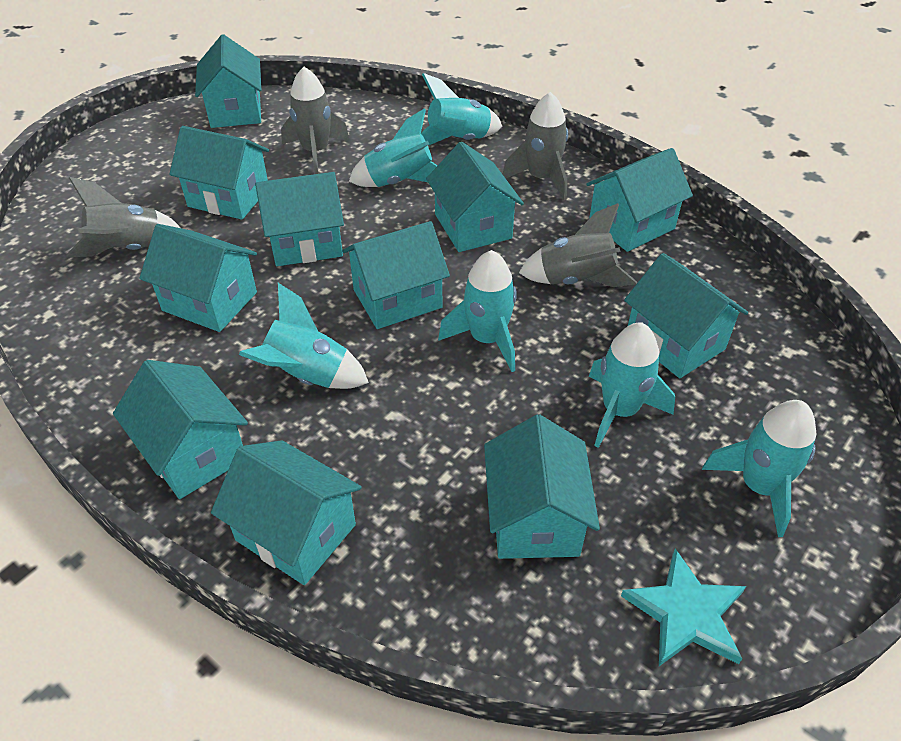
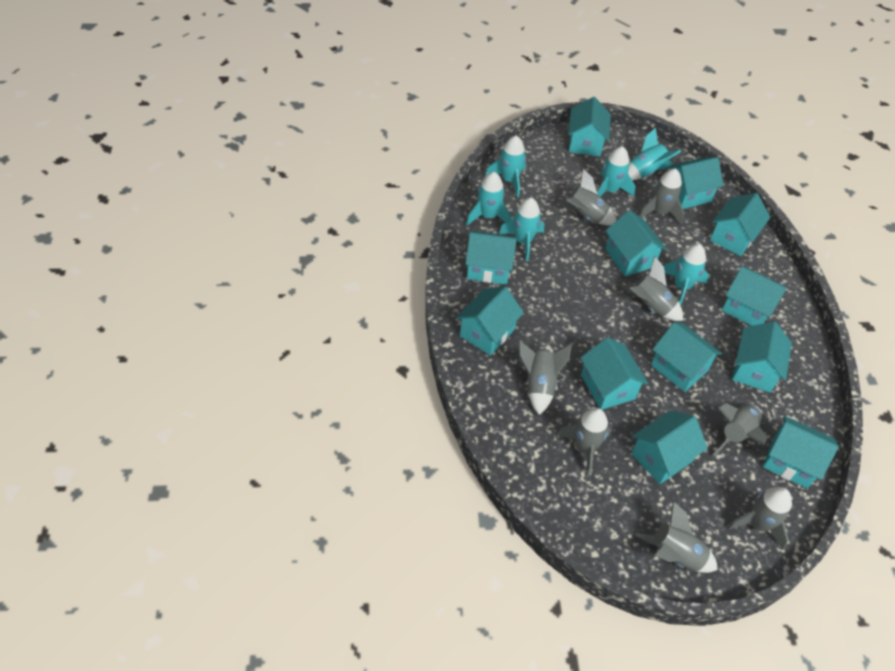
grey rocket: 4 -> 8
turquoise house: 11 -> 12
turquoise star: 1 -> 0

